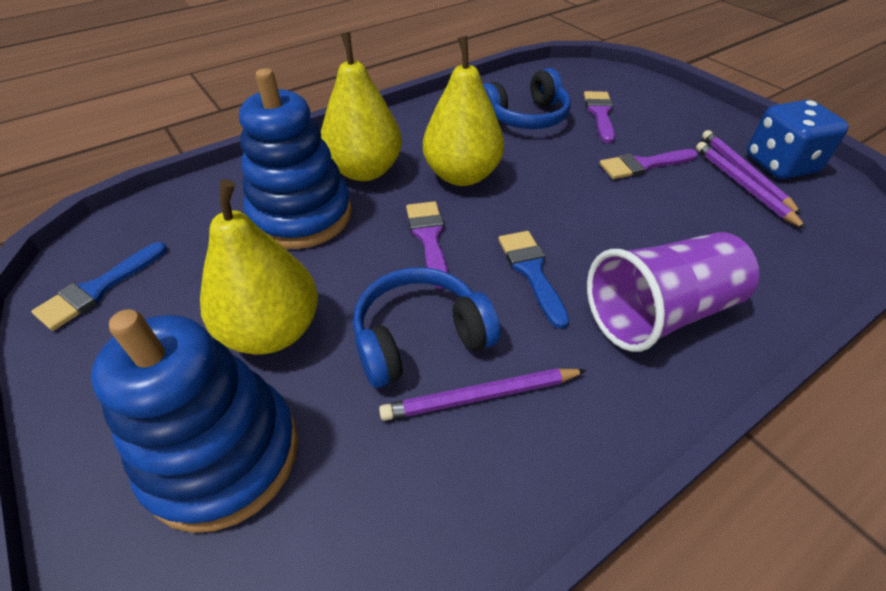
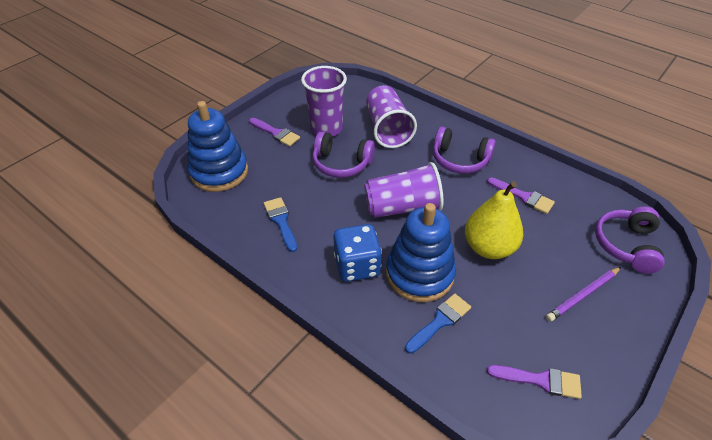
blue headphones: 2 -> 0
purple cup: 1 -> 3
purple headphones: 0 -> 3
purple pencil: 3 -> 1
yellow pear: 3 -> 1

